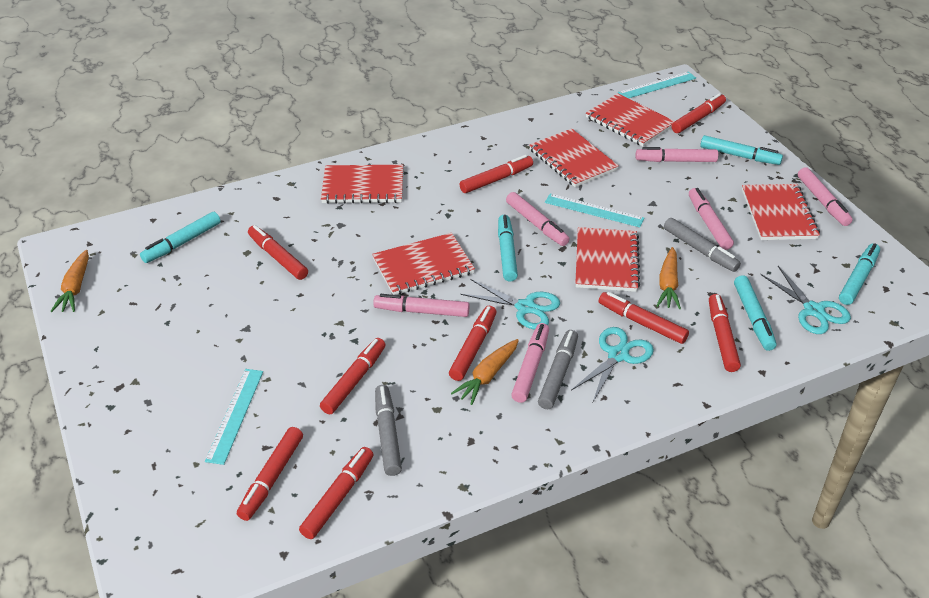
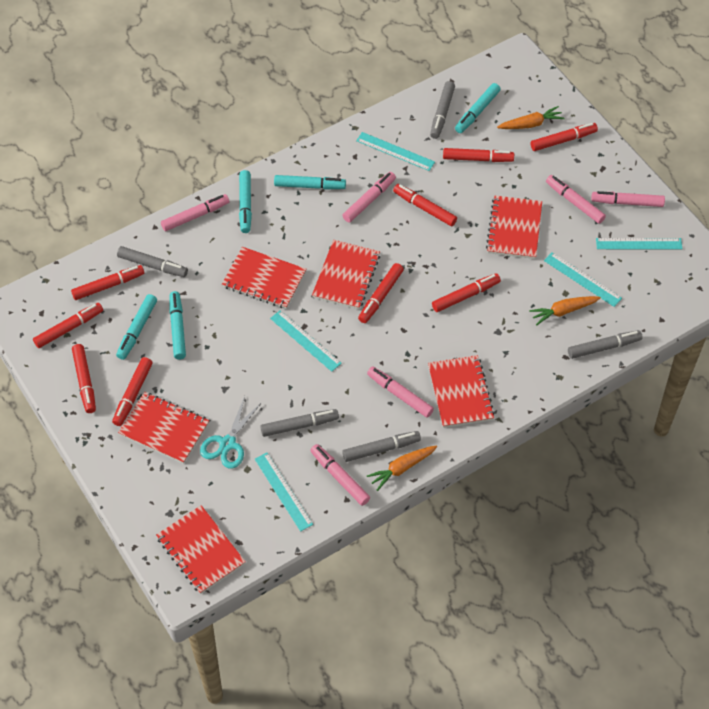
grey marker: 3 -> 5
turquoise ruler: 3 -> 5
turquoise scissors: 3 -> 1

